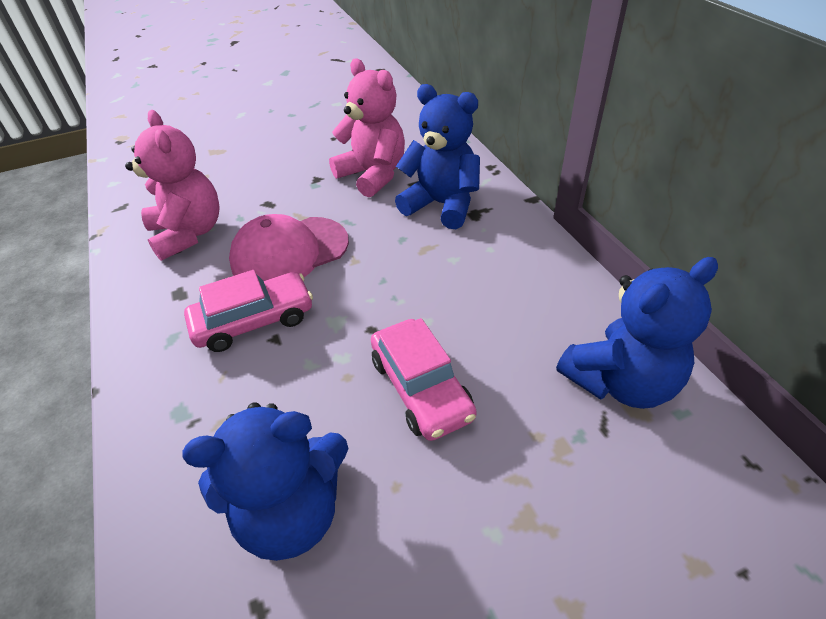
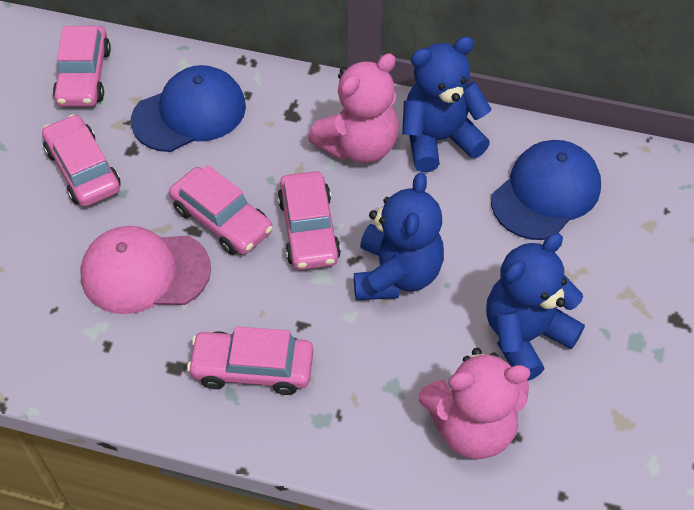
blue cap: 0 -> 2
pink car: 2 -> 5

